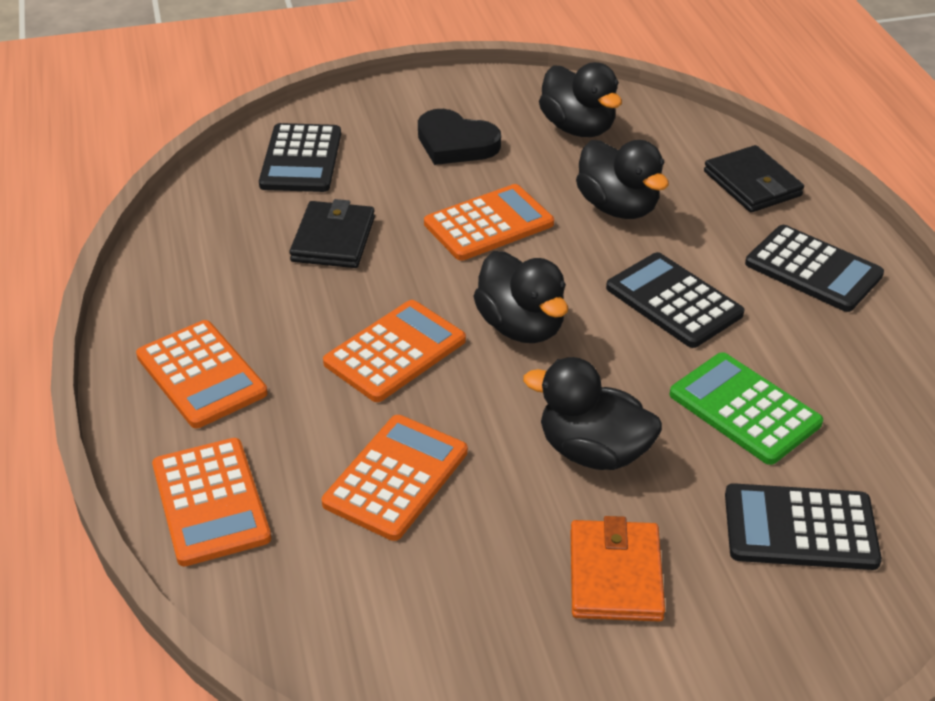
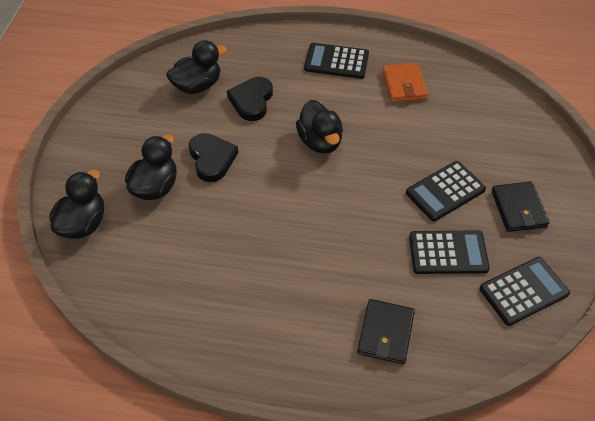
black heart: 1 -> 2
green calculator: 1 -> 0
orange calculator: 5 -> 0

